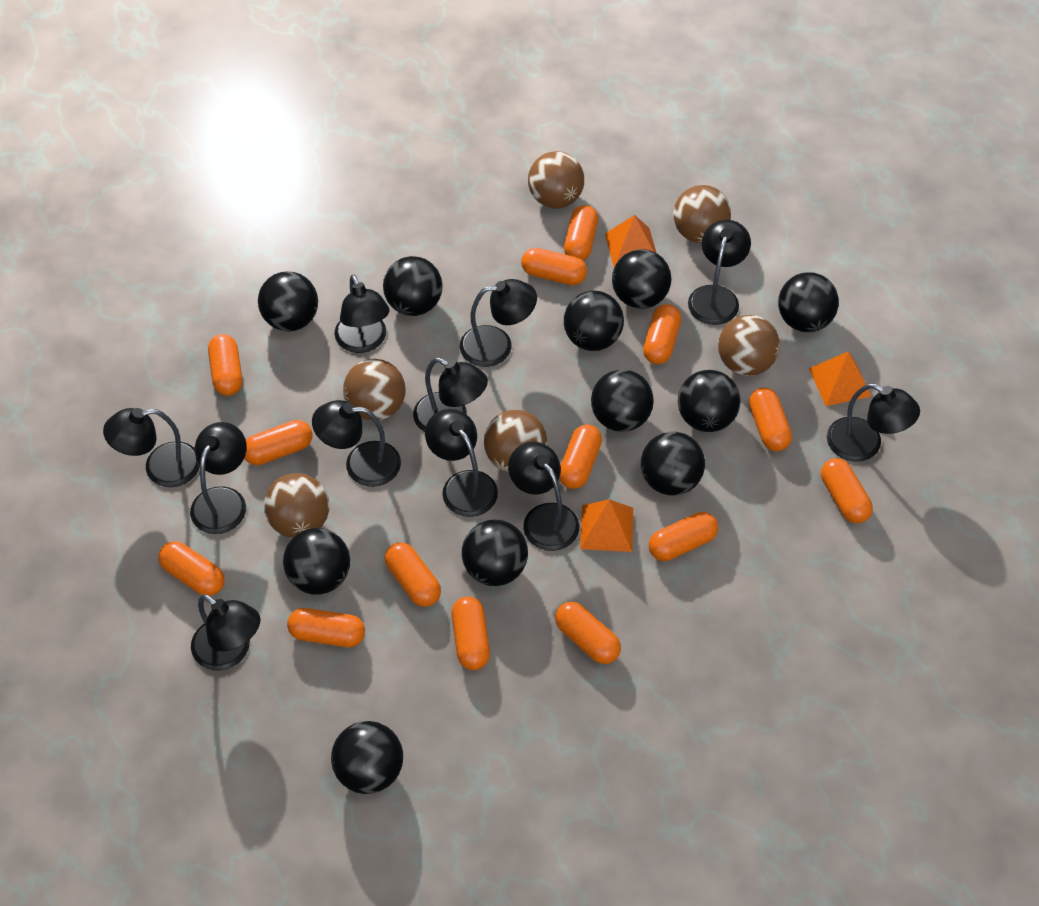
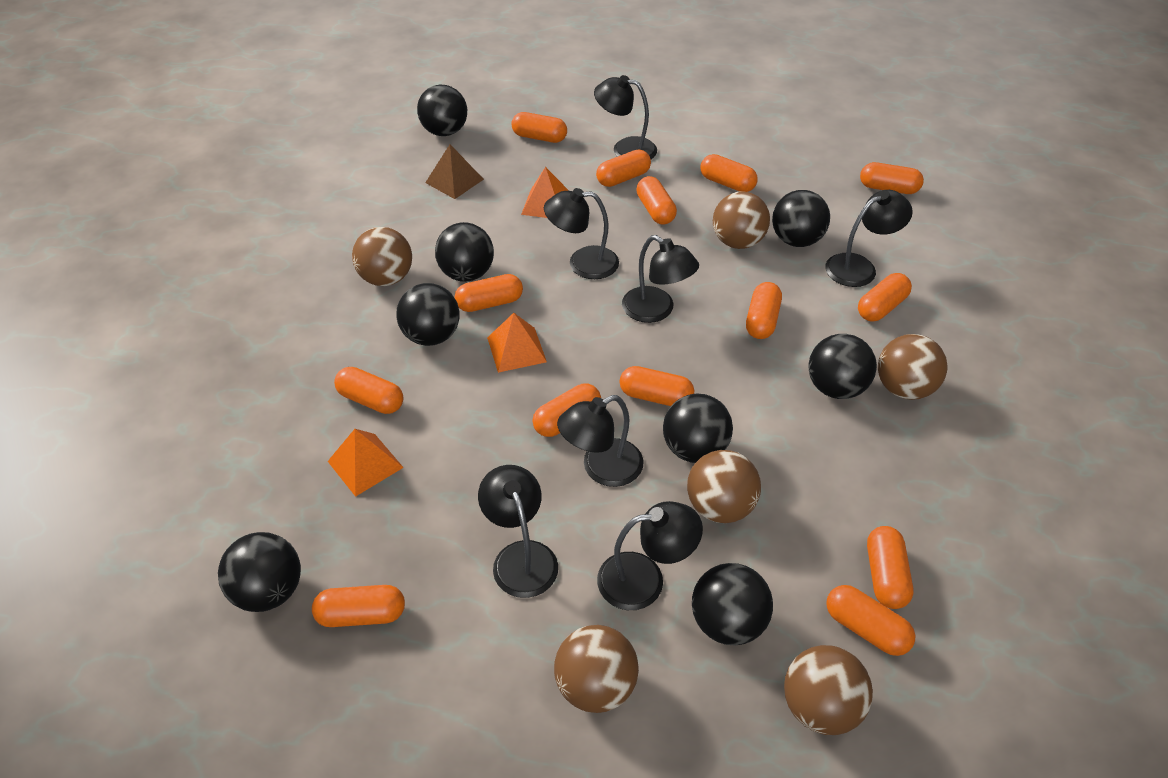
black ball: 11 -> 8
black lamp: 11 -> 7
brown pyramid: 0 -> 1

